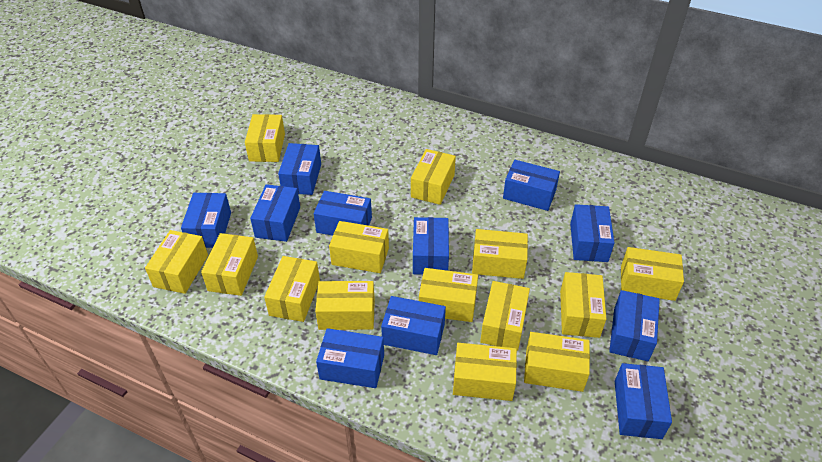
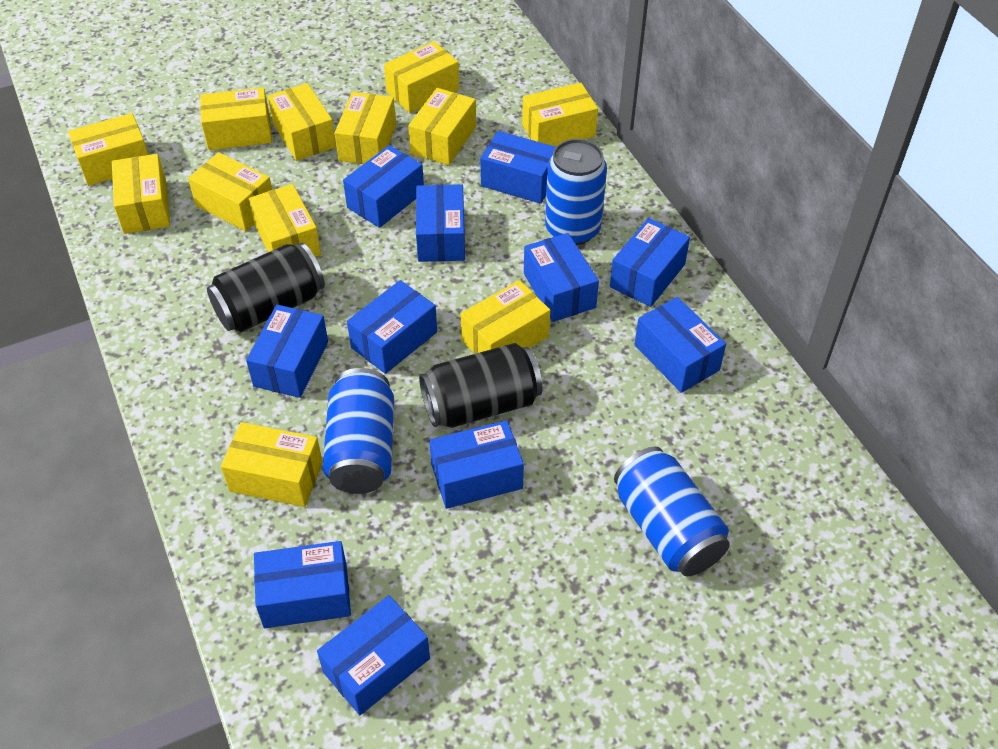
black can: 0 -> 2
blue can: 0 -> 3
yellow box: 14 -> 12

